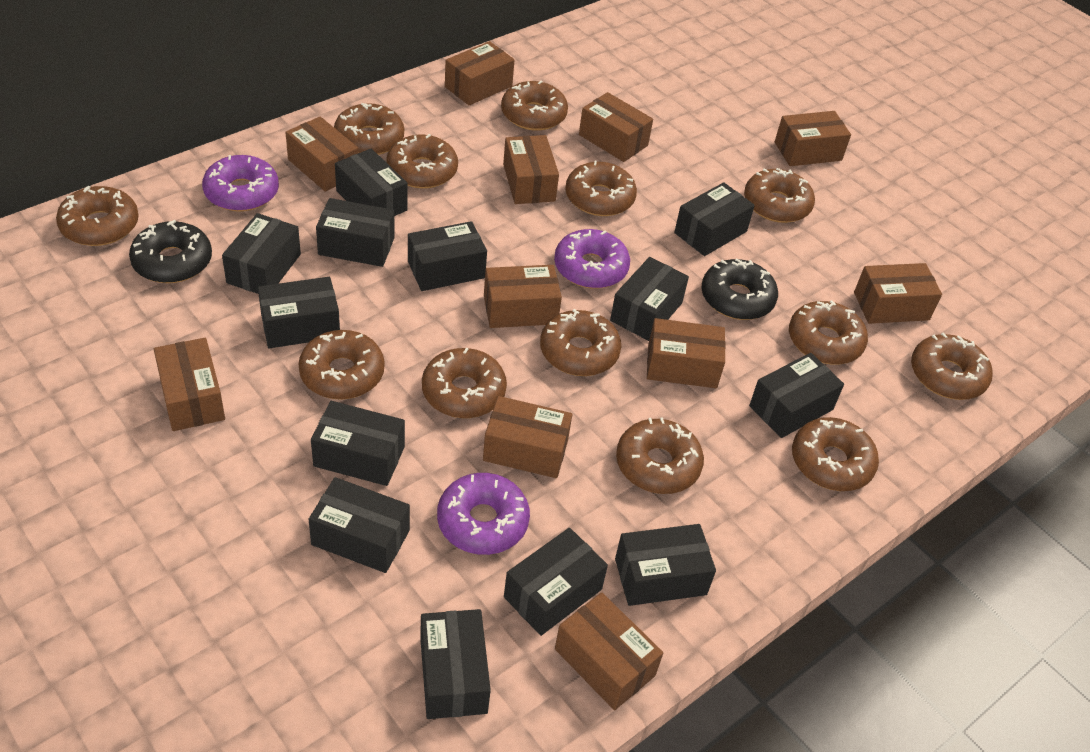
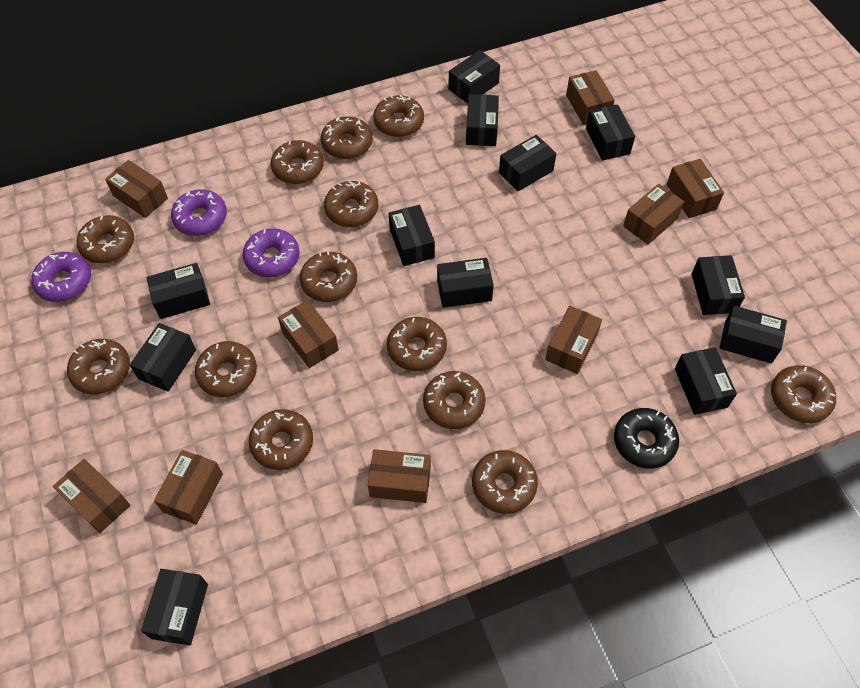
black box: 13 -> 12
black donut: 2 -> 1
brown box: 11 -> 9

